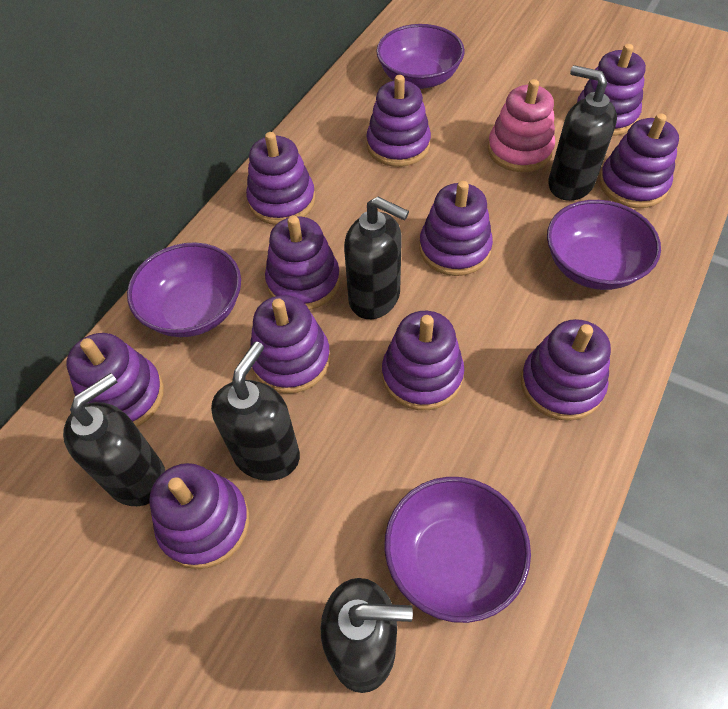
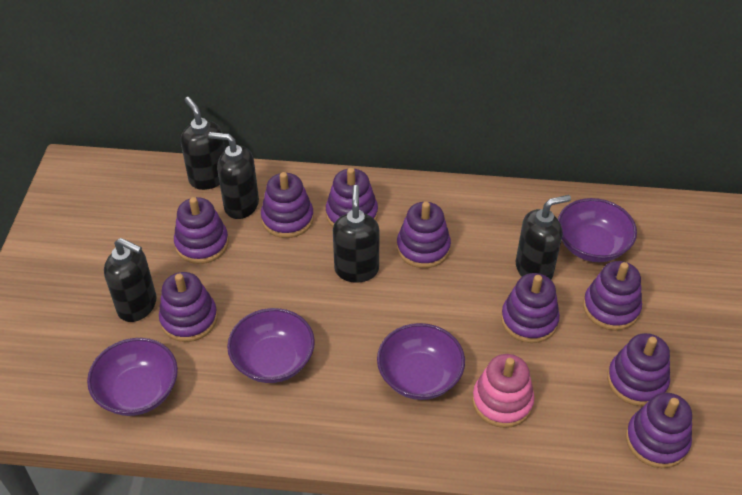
purple stacking toy: 11 -> 9

